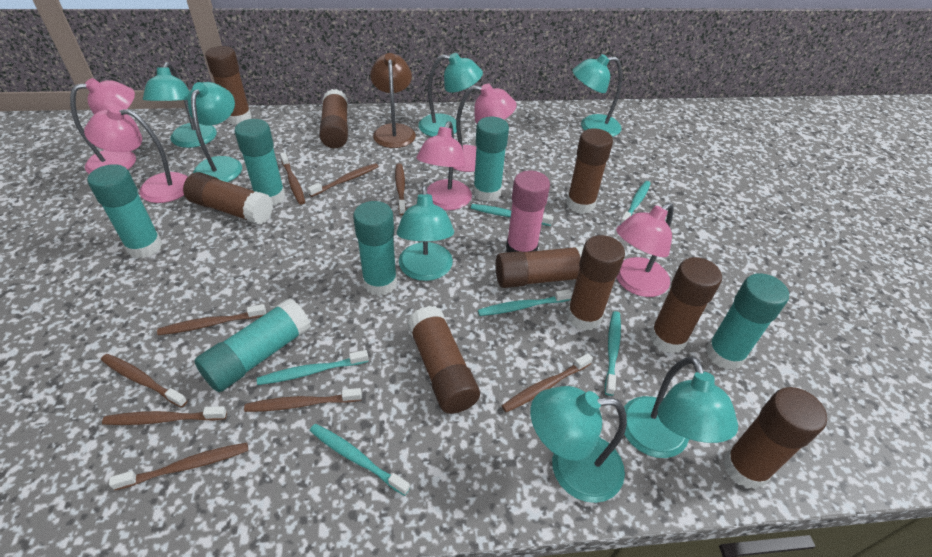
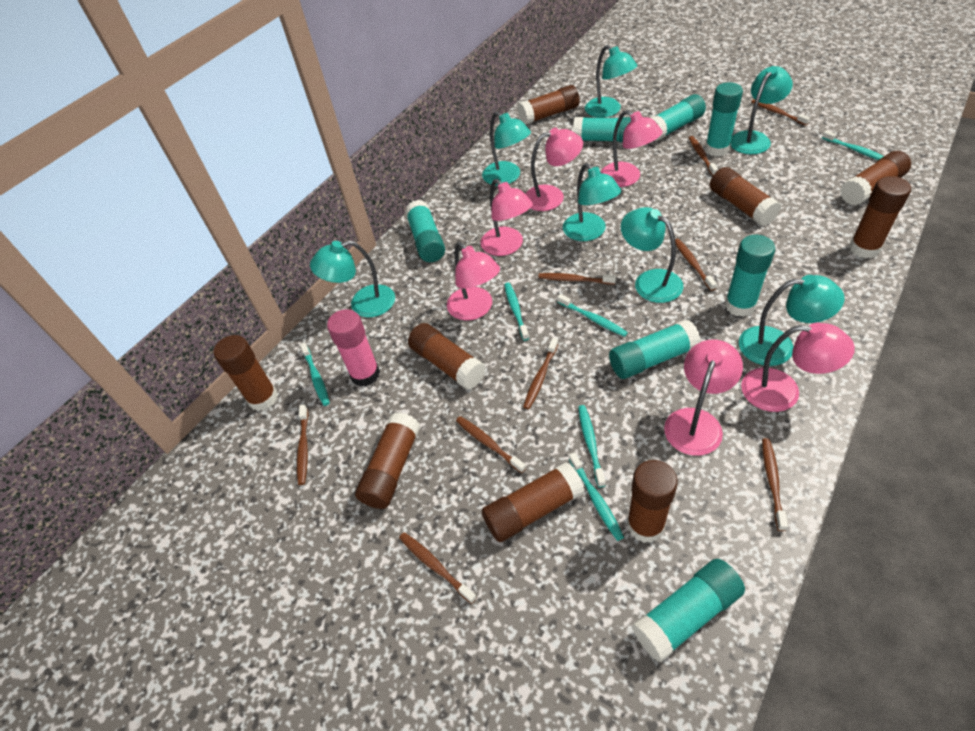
brown lamp: 1 -> 0
pink lamp: 5 -> 6
turquoise glue stick: 6 -> 7

